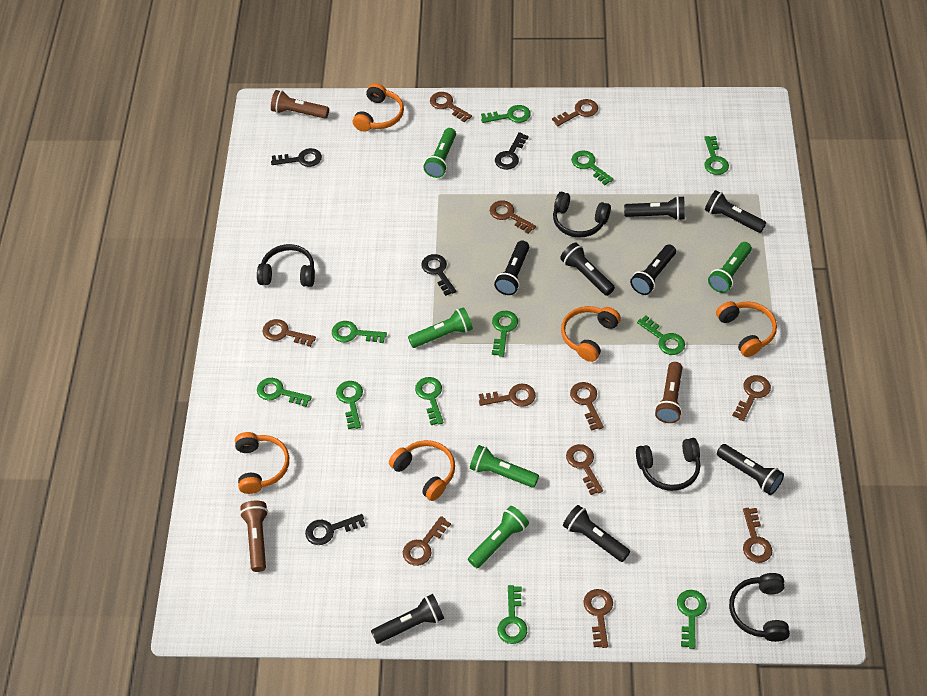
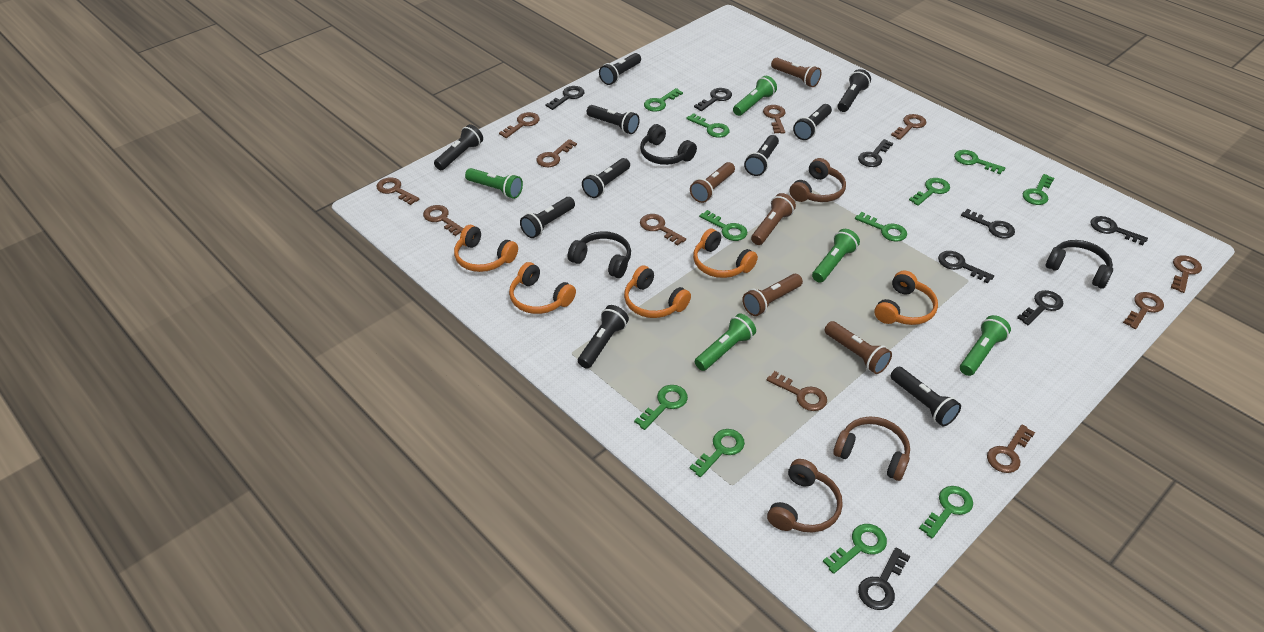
black flashlight: 8 -> 10
black headphones: 4 -> 3
black key: 4 -> 8
brown flashlight: 3 -> 5
brown headphones: 0 -> 3

